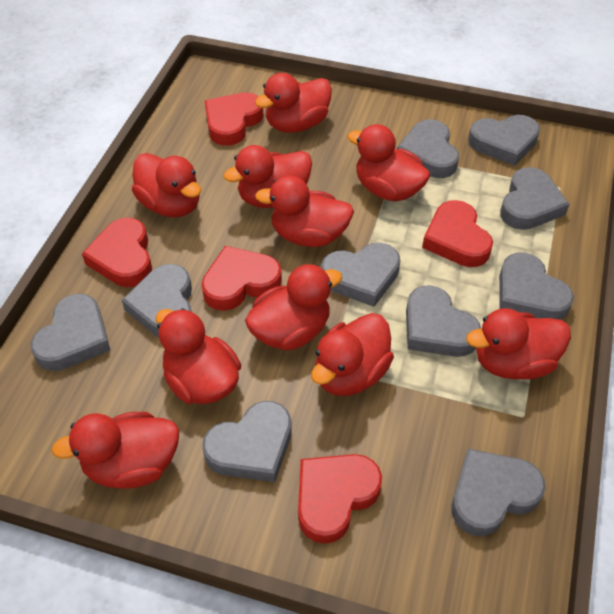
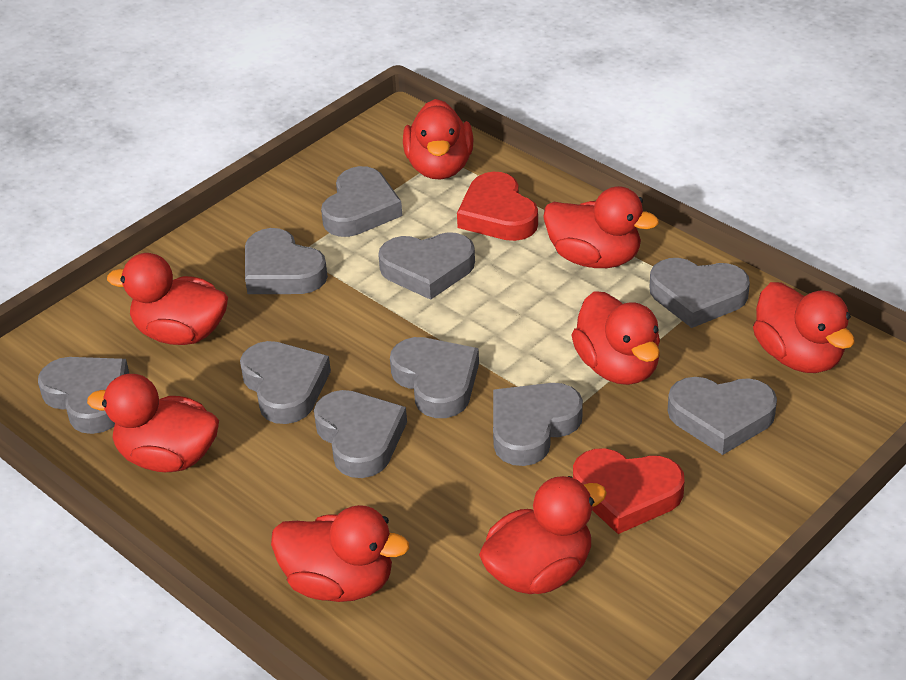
red duck: 10 -> 8
red heart: 5 -> 2

